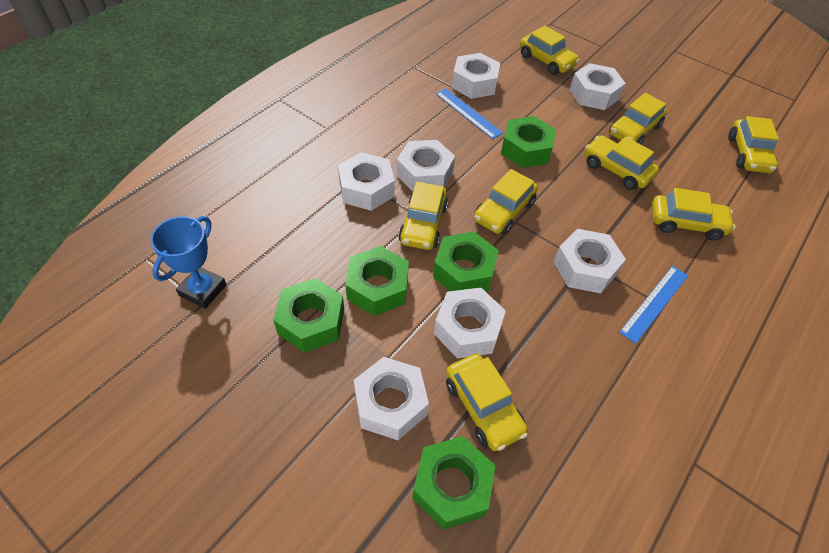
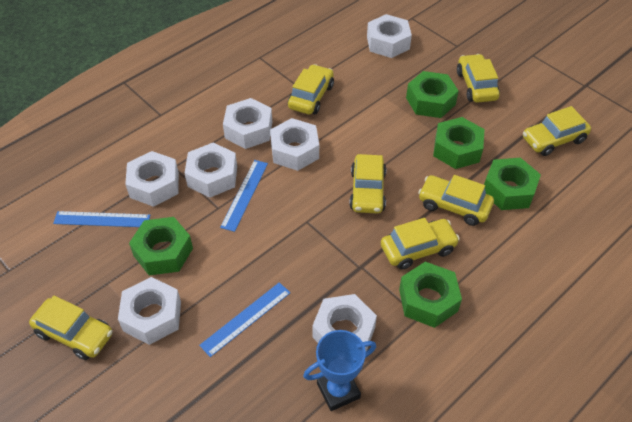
blue ruler: 2 -> 3
yellow car: 8 -> 7

